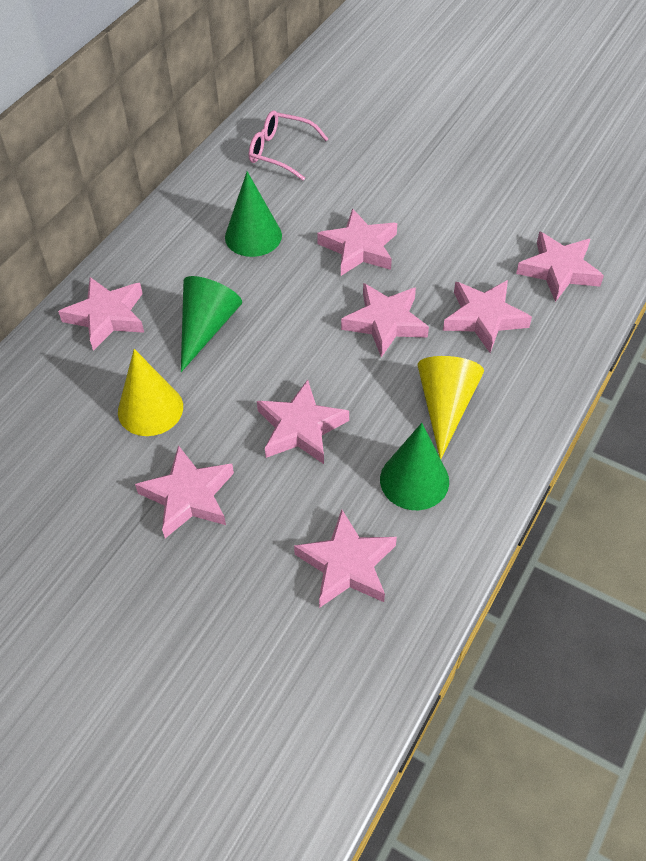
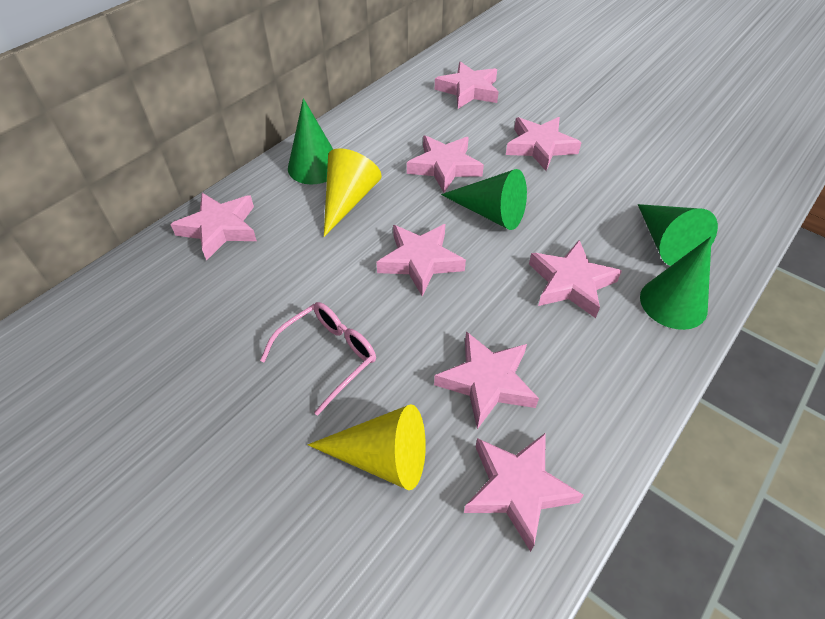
green cone: 3 -> 4

